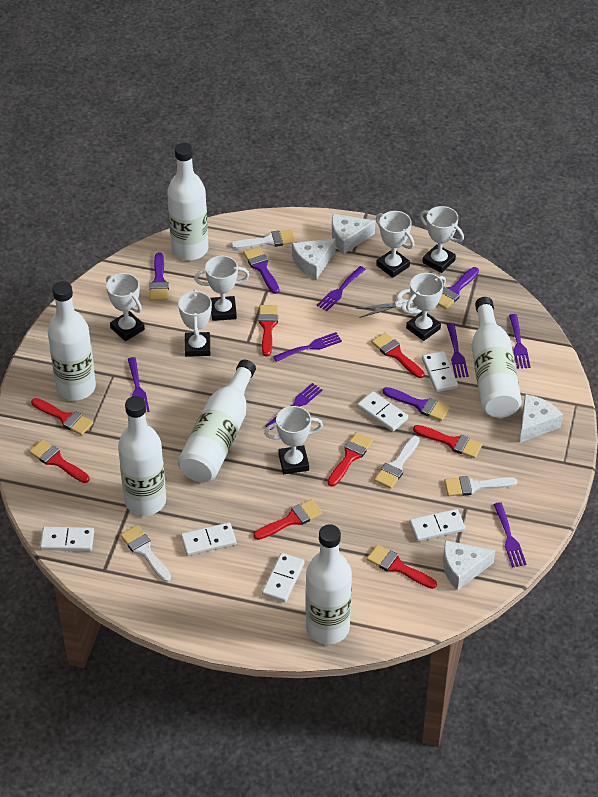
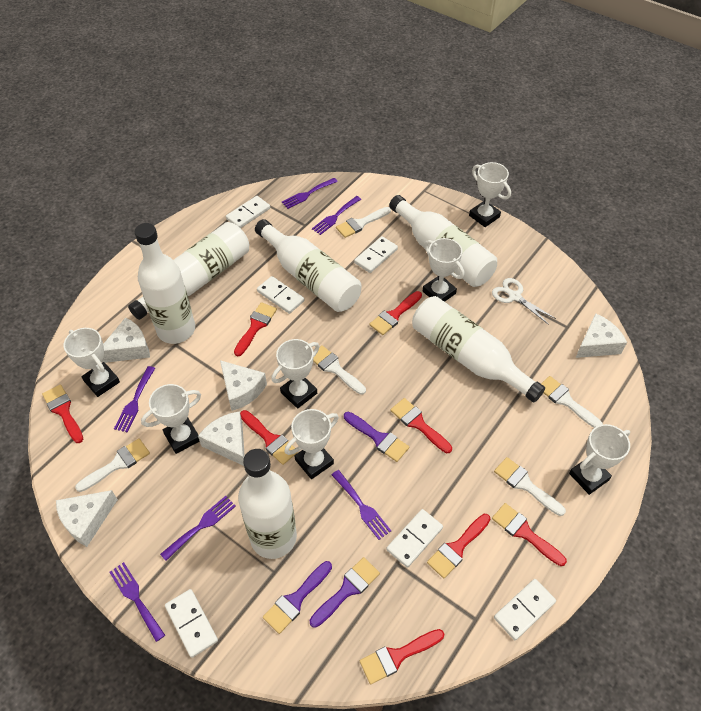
purple brush: 4 -> 3
purple fork: 7 -> 6
white brush: 4 -> 5
white cheese: 4 -> 5

